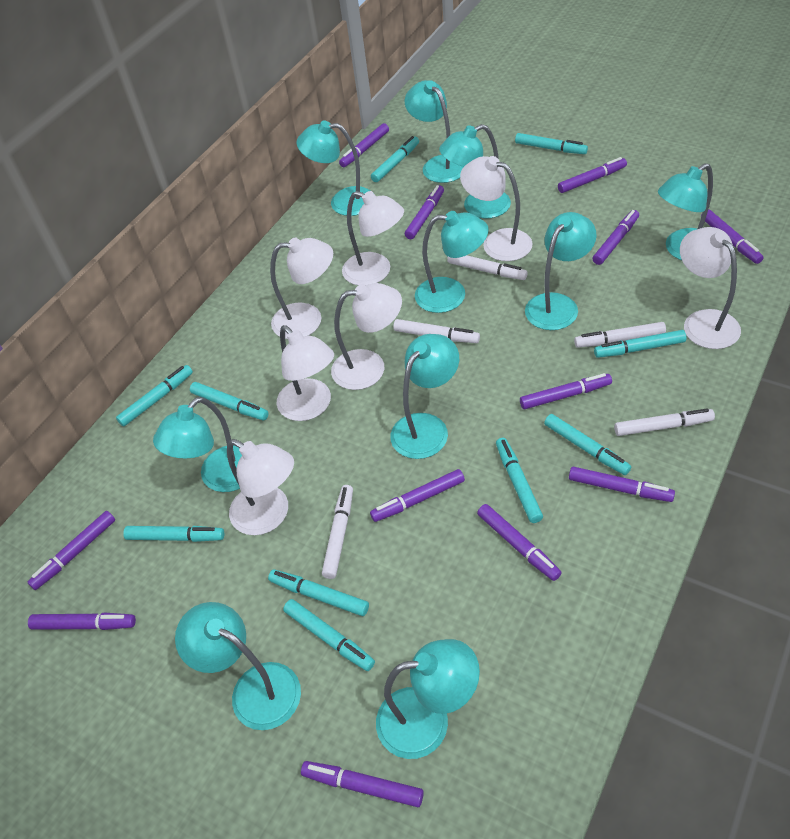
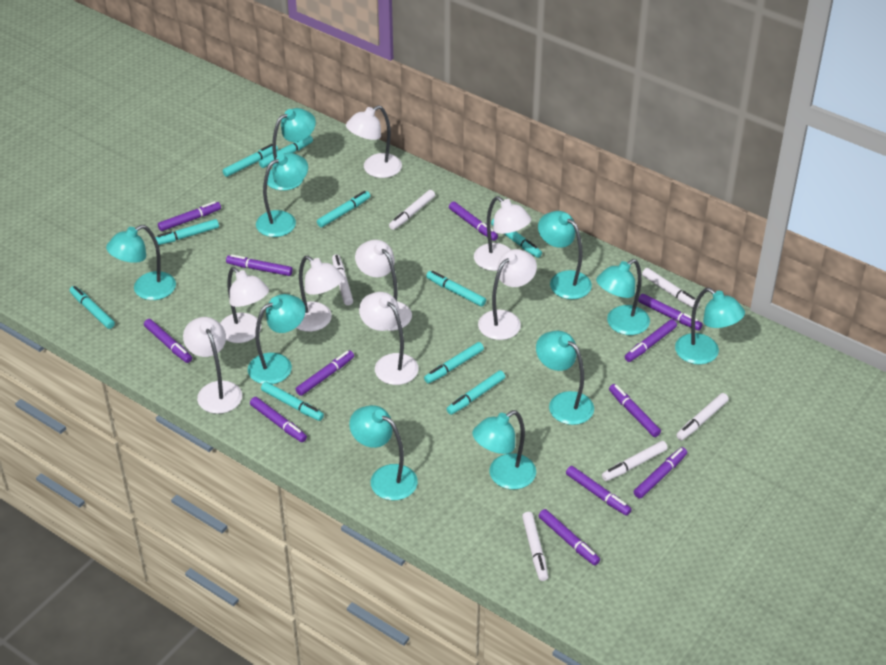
white lamp: 7 -> 8
white marker: 5 -> 6

